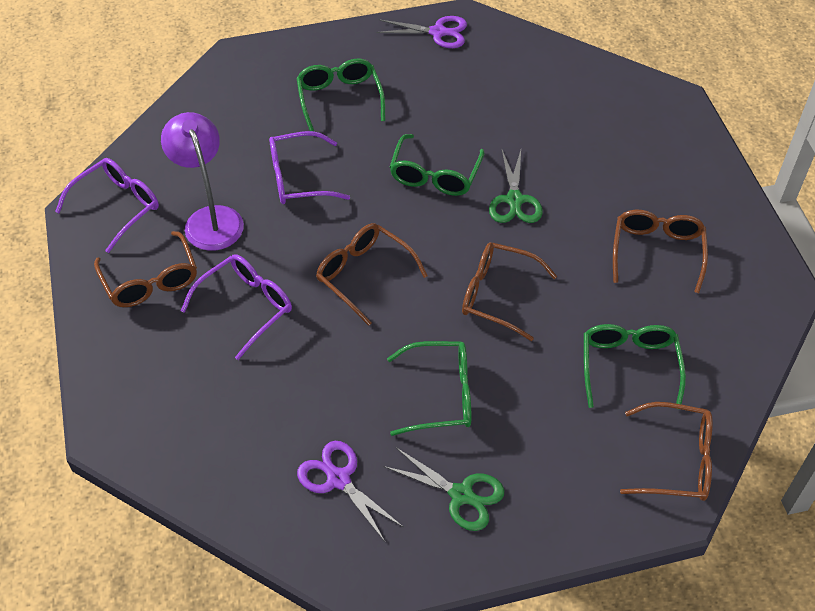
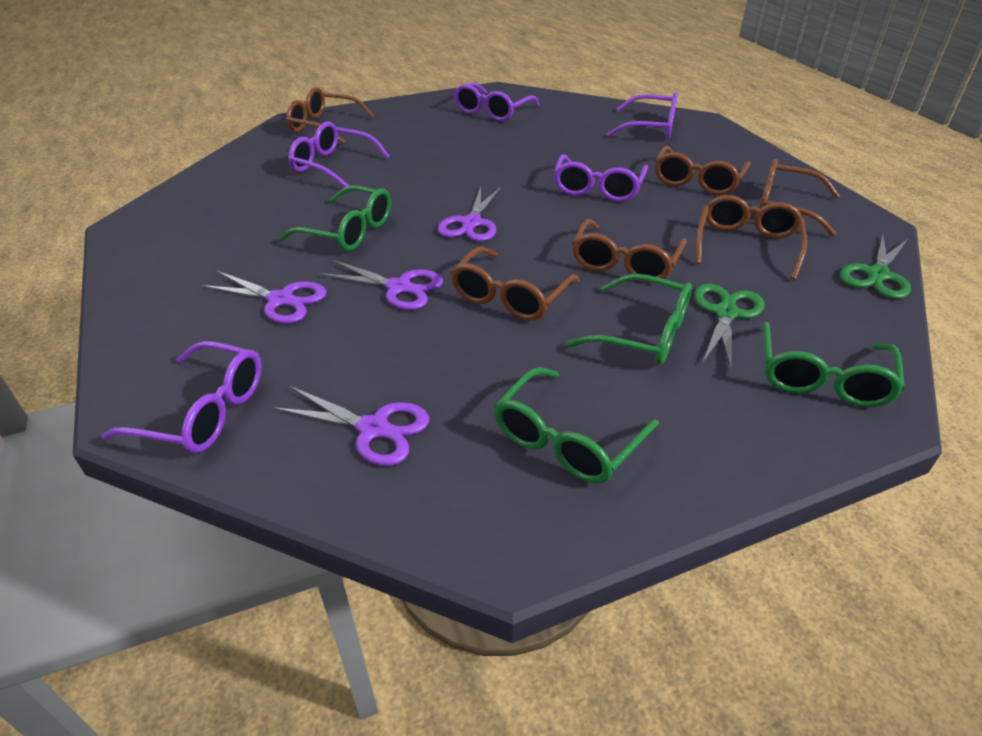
brown glasses: 5 -> 6
purple glasses: 3 -> 5
purple lamp: 1 -> 0
purple scissors: 2 -> 4

